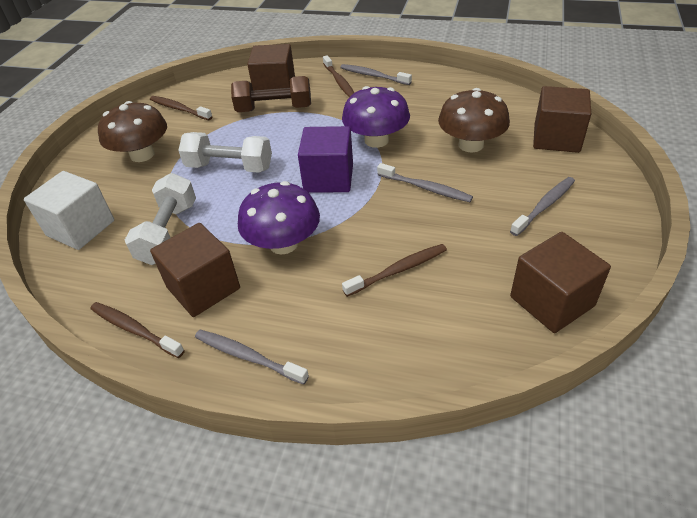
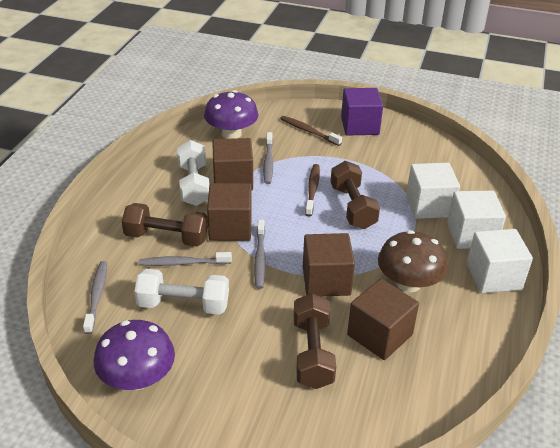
brown dumbbell: 1 -> 3
brown mushroom: 2 -> 1
brown toothbrush: 4 -> 2
white cube: 1 -> 3

